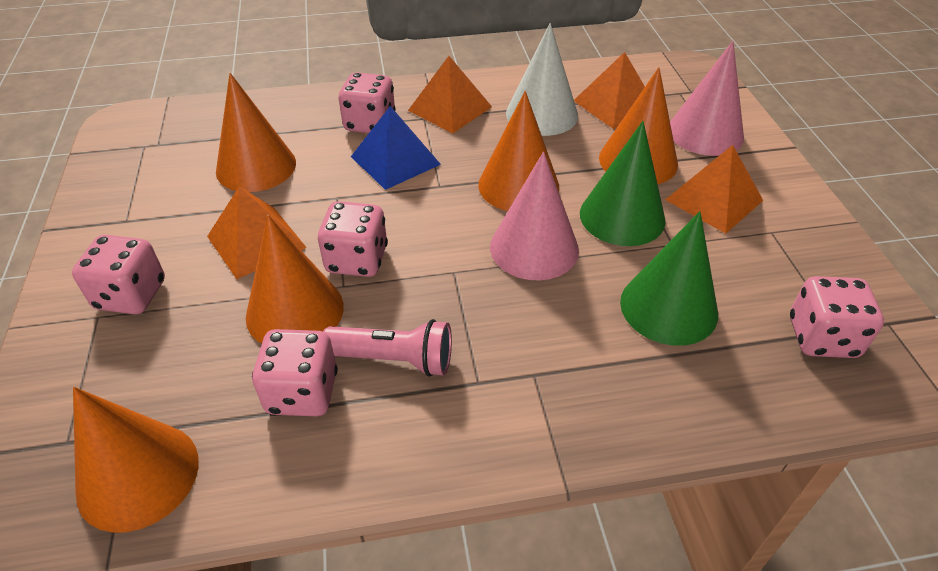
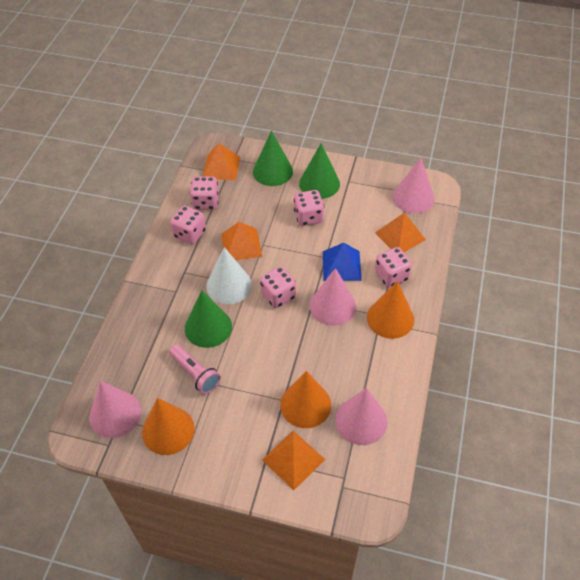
green cone: 2 -> 3
orange cone: 5 -> 3
pink cone: 2 -> 4

